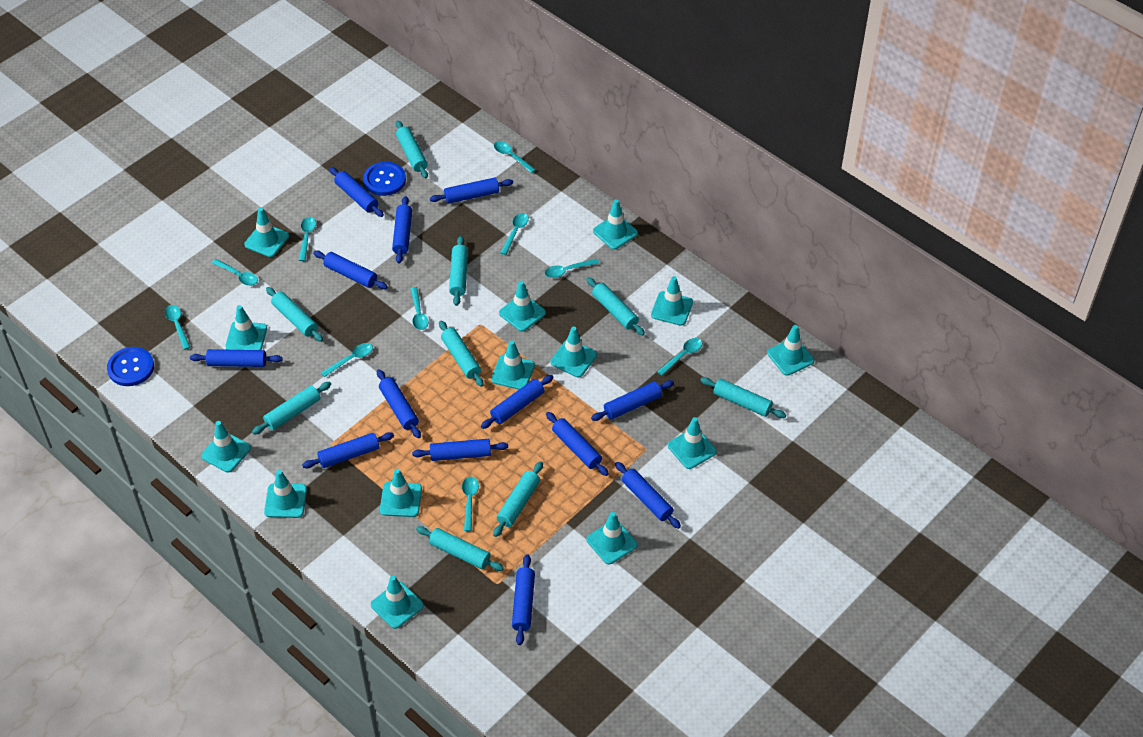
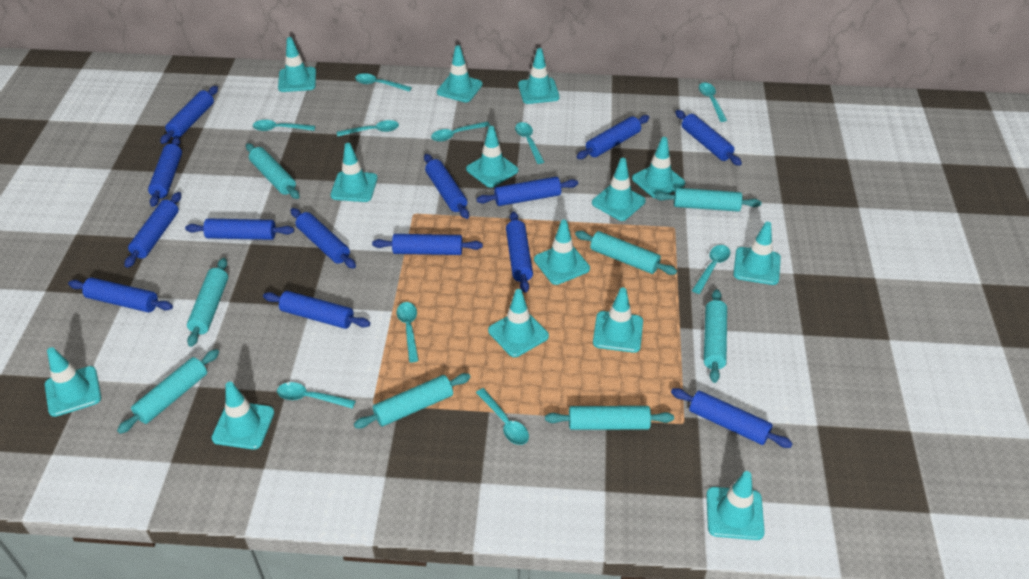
blue button: 2 -> 0
blue rolling pin: 13 -> 14
turquoise rolling pin: 9 -> 8

